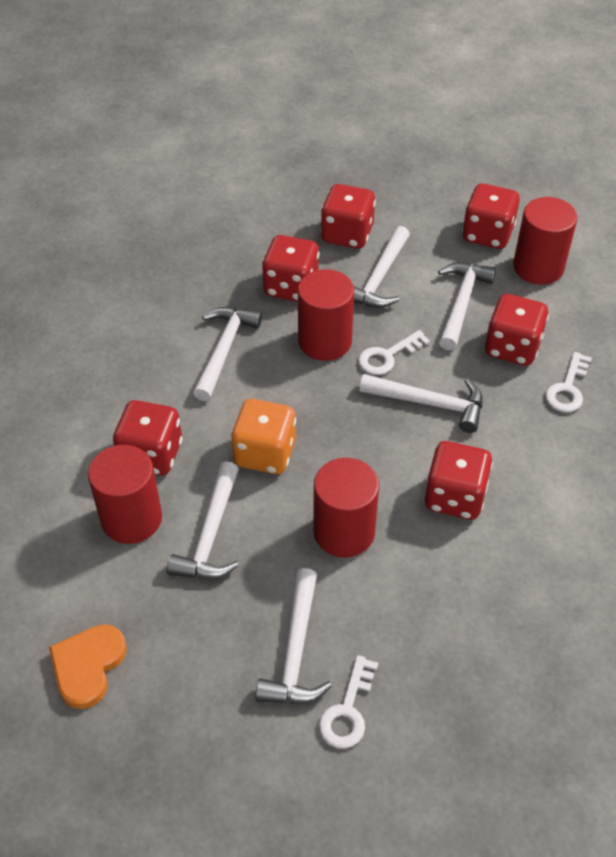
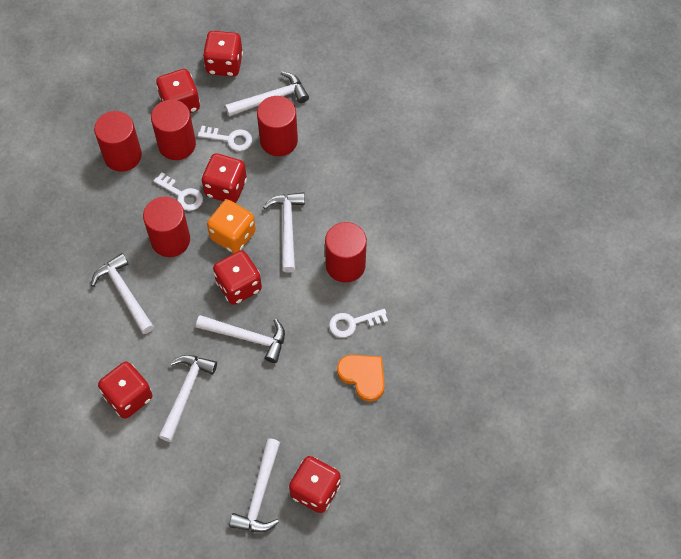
red cylinder: 4 -> 5

